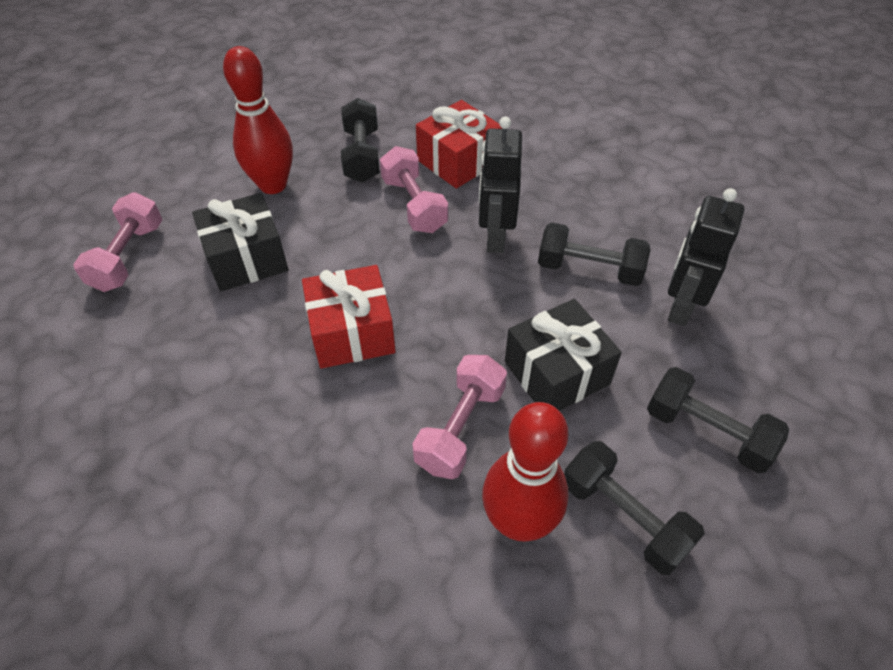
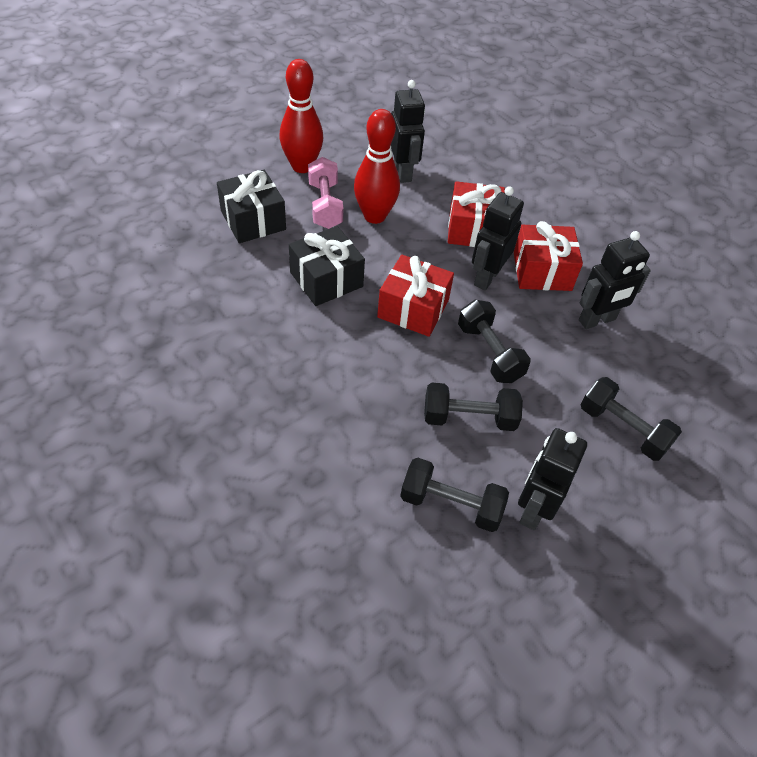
black robot: 2 -> 4
pink dumbbell: 3 -> 1
red gift: 2 -> 3

